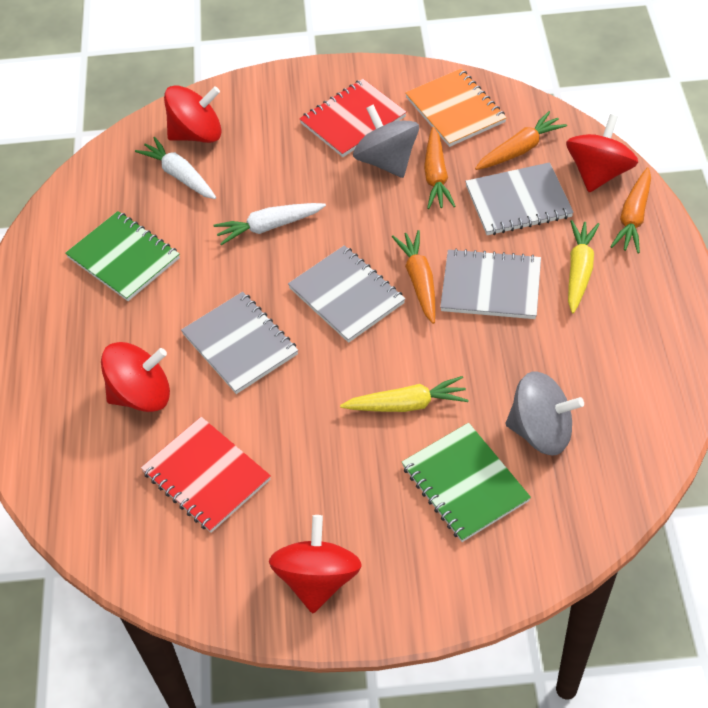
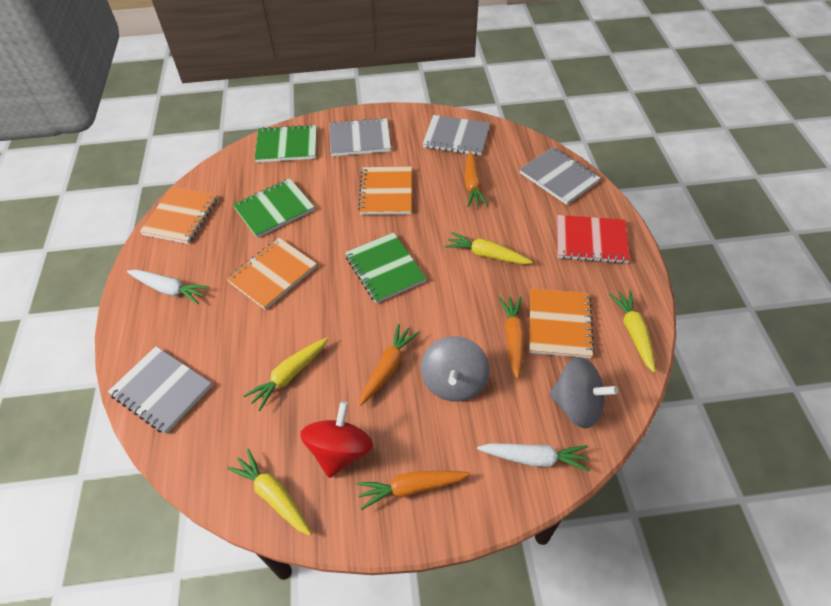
green notebook: 2 -> 3
orange notebook: 1 -> 4
red notebook: 2 -> 1
red spinning top: 4 -> 1
yellow carrot: 2 -> 4

